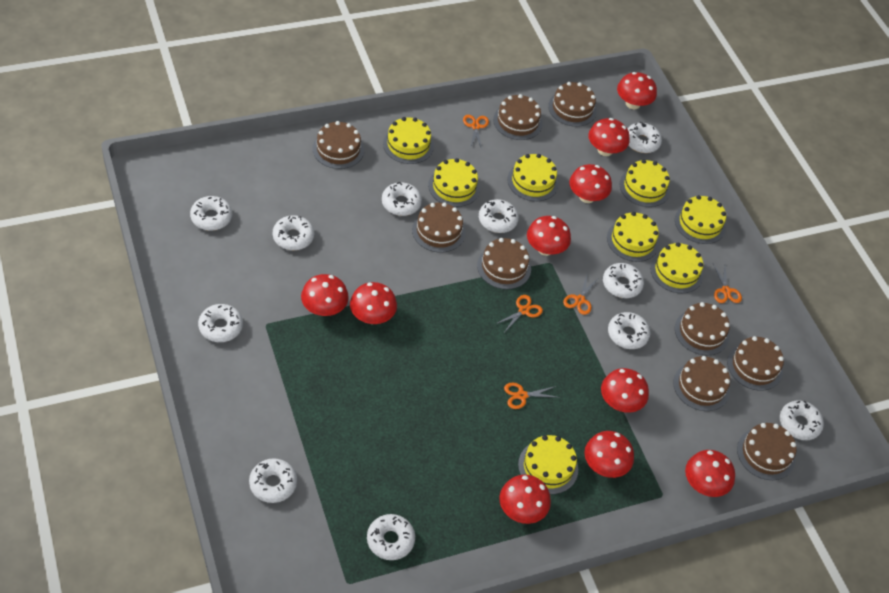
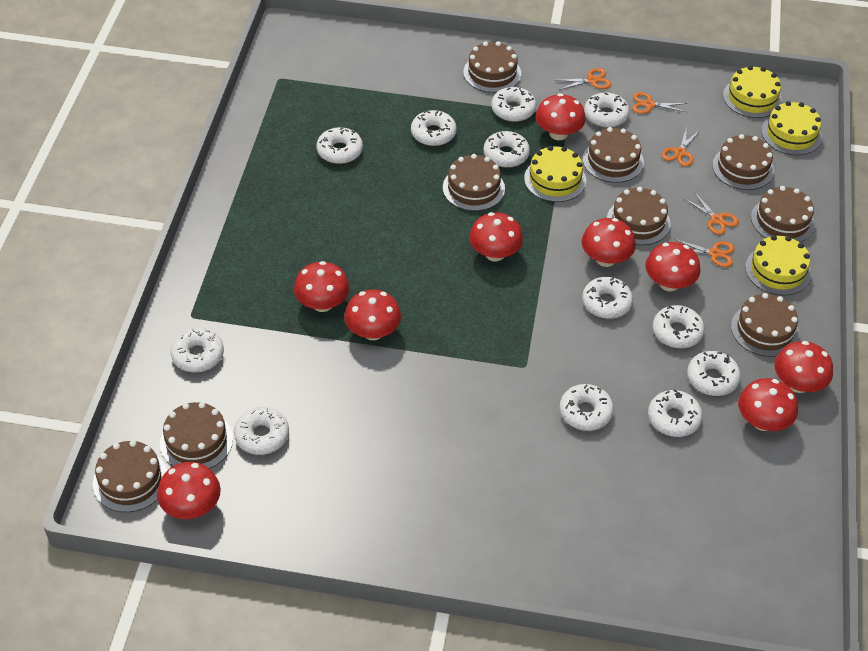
red mushroom: 10 -> 9
white donut: 11 -> 12
yellow cake: 8 -> 4

